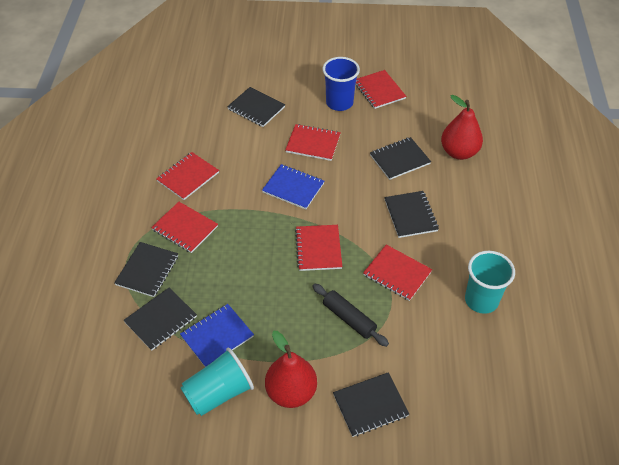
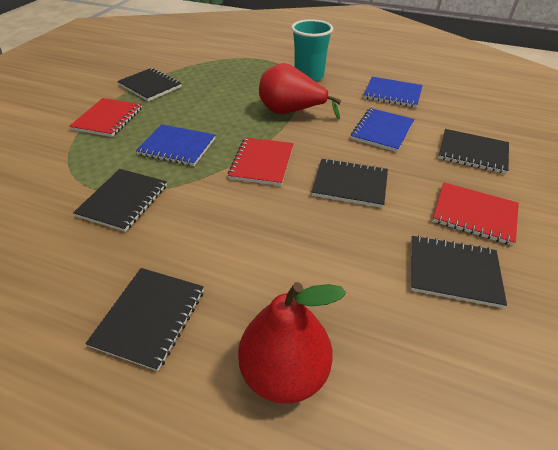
black rolling pin: 1 -> 0
blue cup: 1 -> 0
blue notebook: 2 -> 3
red notebook: 6 -> 3
turquoise cup: 2 -> 1

